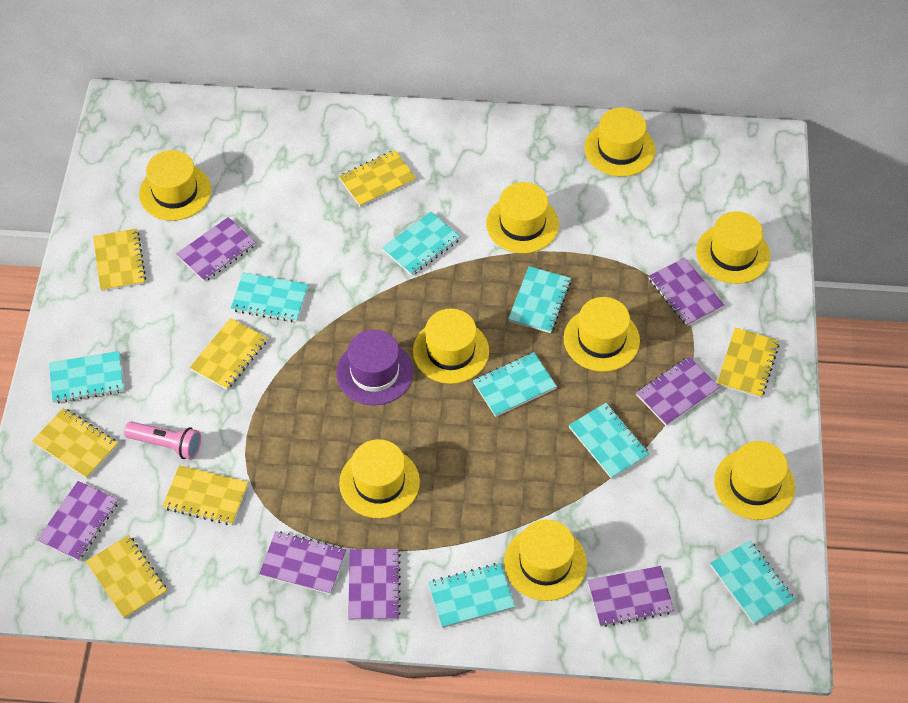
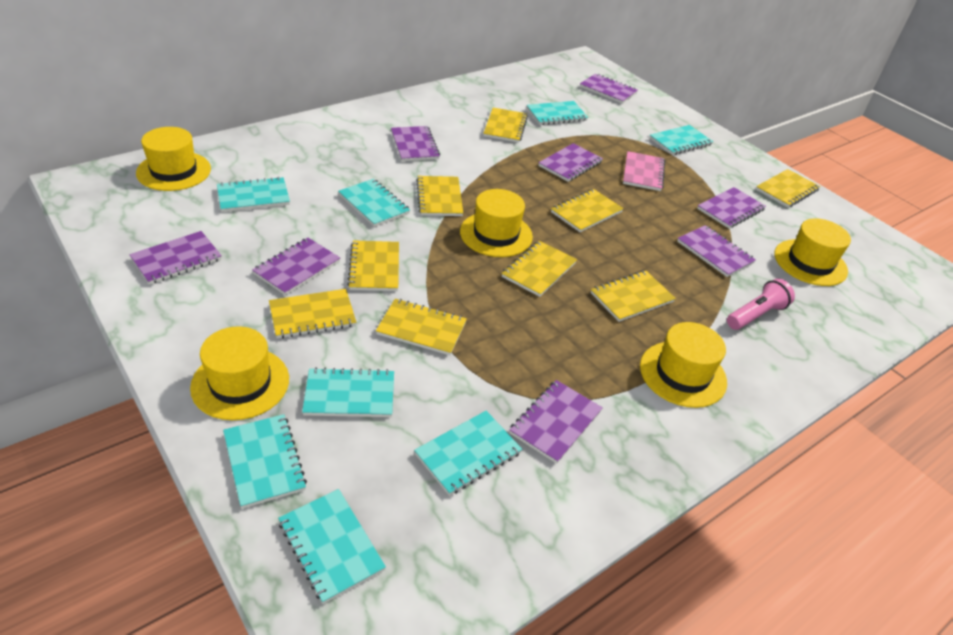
pink notebook: 0 -> 1
purple hat: 1 -> 0
purple notebook: 7 -> 8
yellow hat: 9 -> 5
yellow notebook: 7 -> 9

